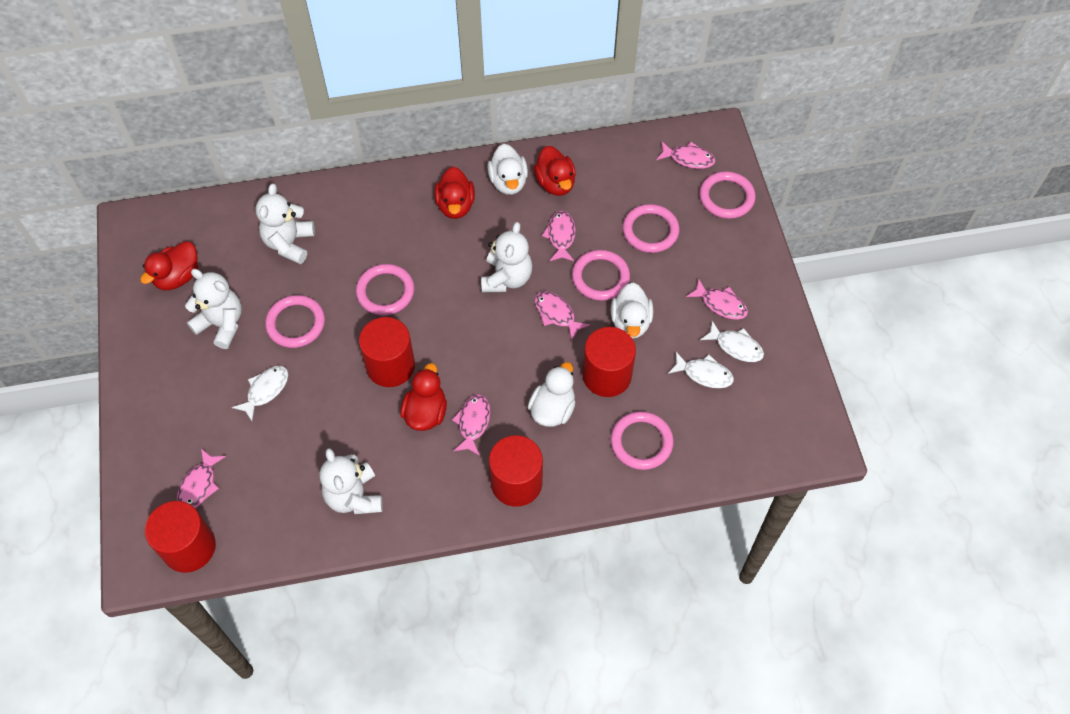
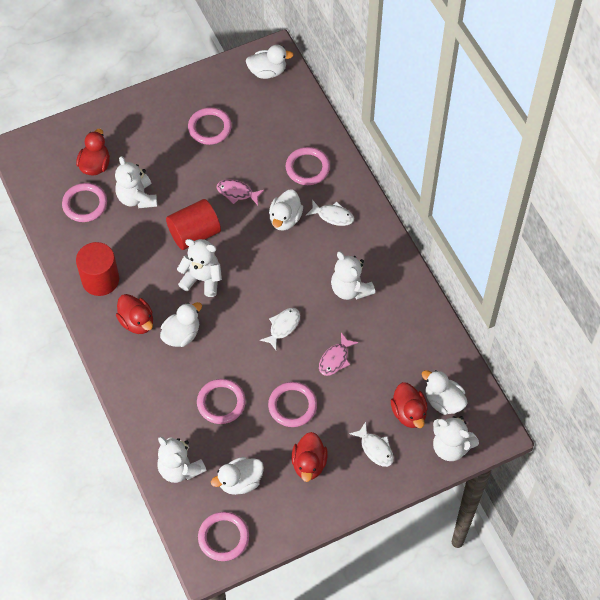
pink fish: 6 -> 2
red cylinder: 4 -> 2
white duck: 3 -> 5
white teddy bear: 4 -> 5

